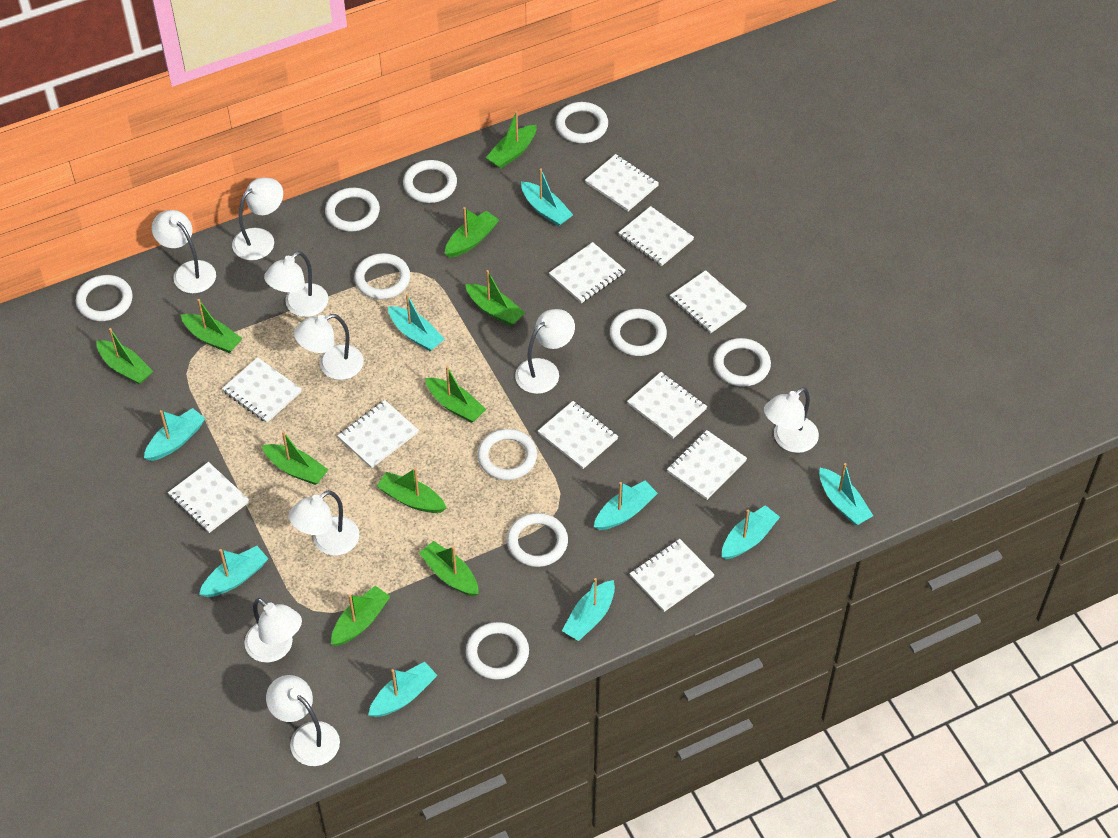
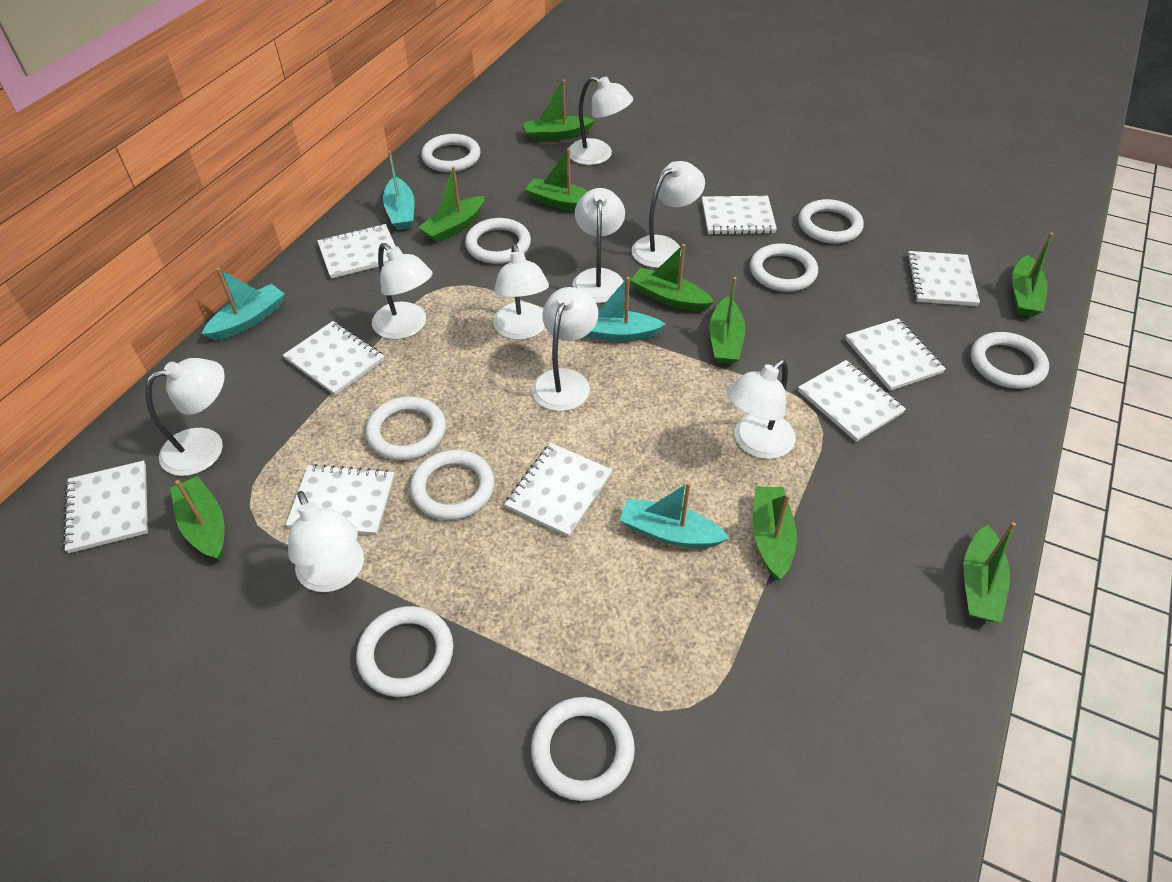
green boat: 10 -> 9
turquoise boat: 9 -> 4
white notebook: 11 -> 9
white ring: 10 -> 9

